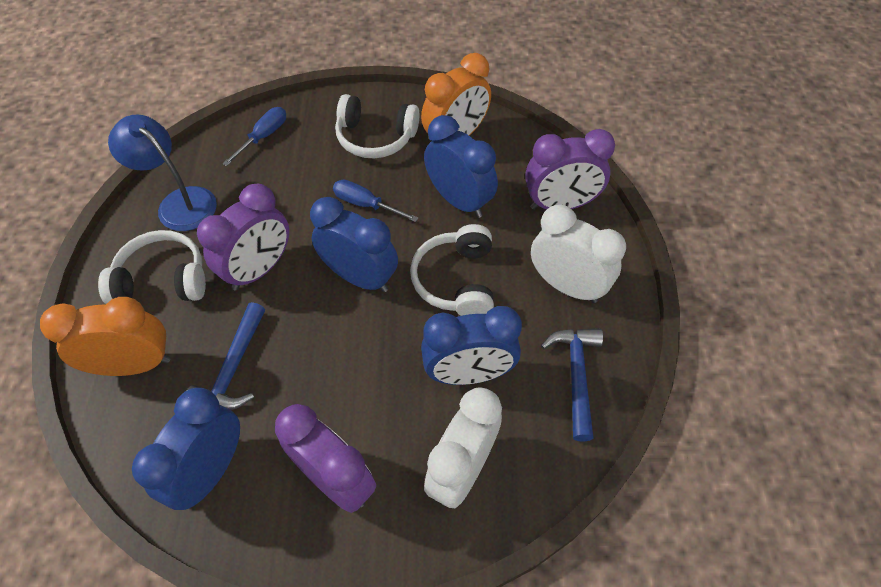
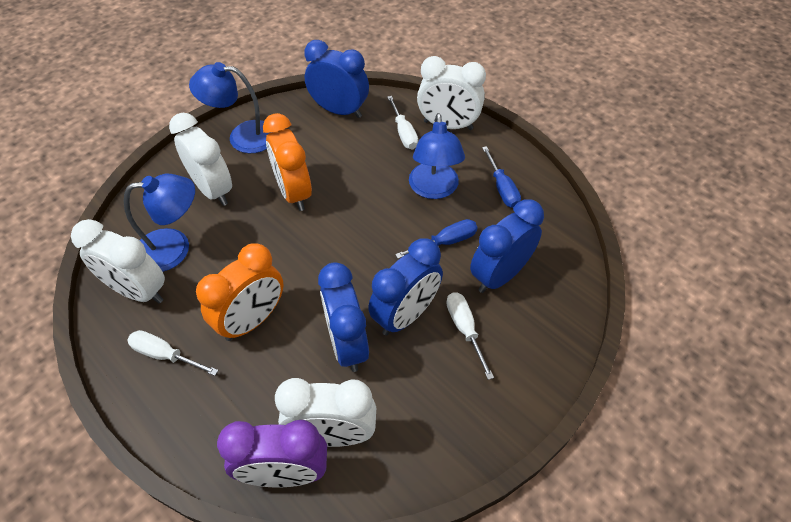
blue hammer: 2 -> 0
blue lamp: 1 -> 3
purple clock: 3 -> 1
white clock: 2 -> 4
white headphones: 3 -> 0
white screwdriver: 0 -> 3

